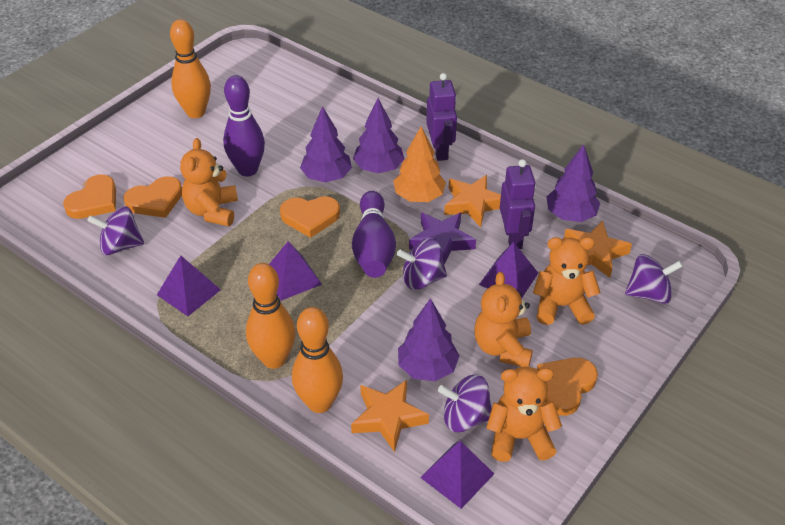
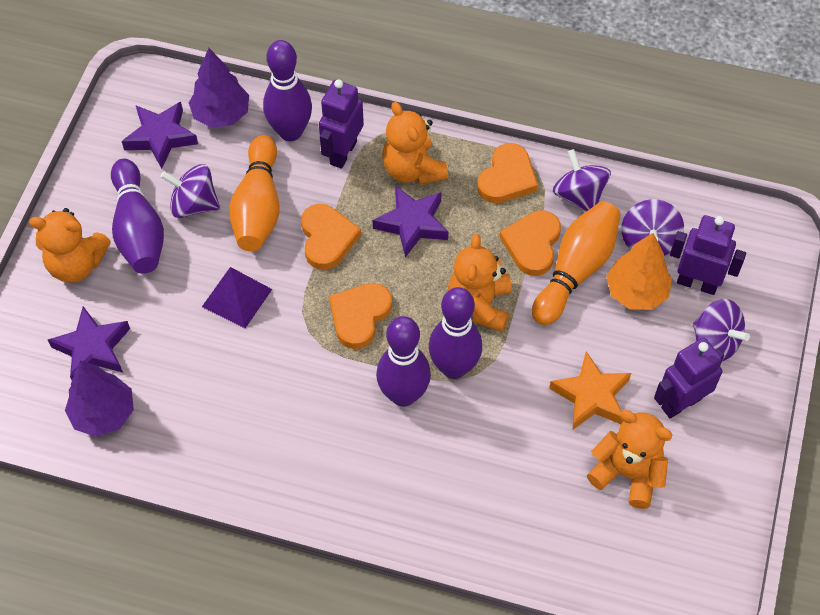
orange bowling pin: 3 -> 2
orange star: 3 -> 1
purple bowling pin: 2 -> 4
purple pyramid: 4 -> 1
purple robot: 2 -> 3
purple star: 1 -> 3
purple tree: 4 -> 2

